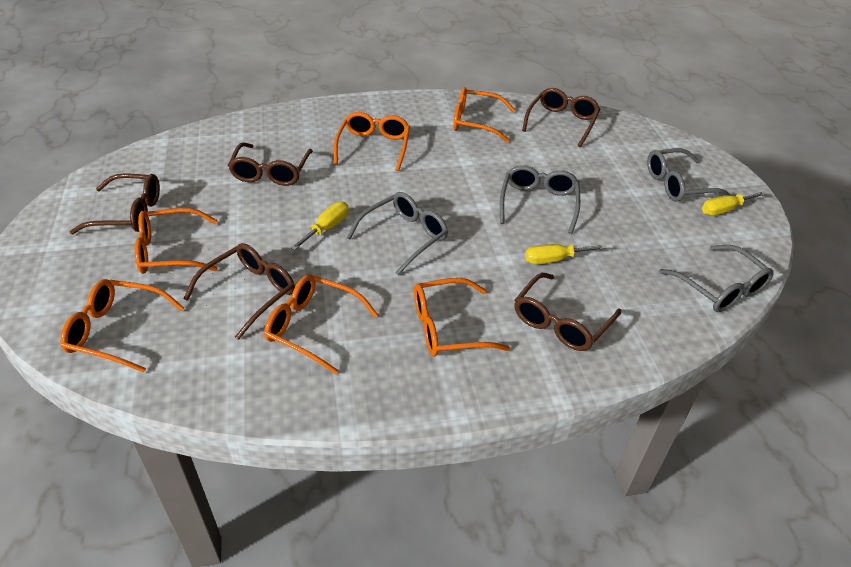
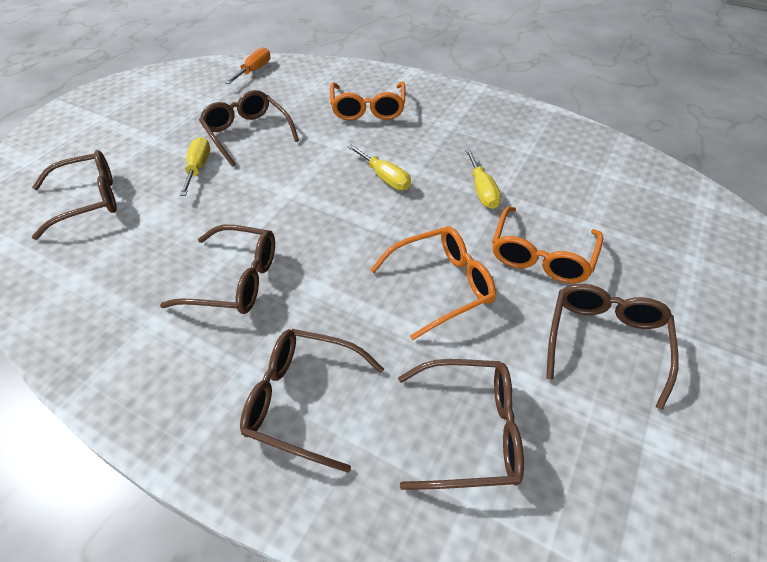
brown glasses: 5 -> 6
grey glasses: 4 -> 0
orange glasses: 6 -> 3
orange screwdriver: 0 -> 1

